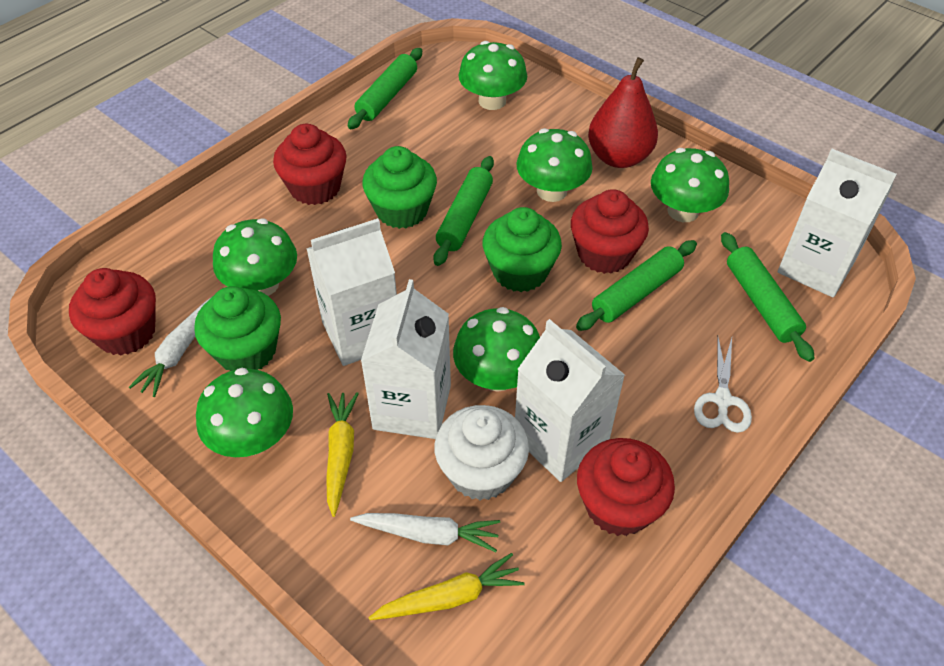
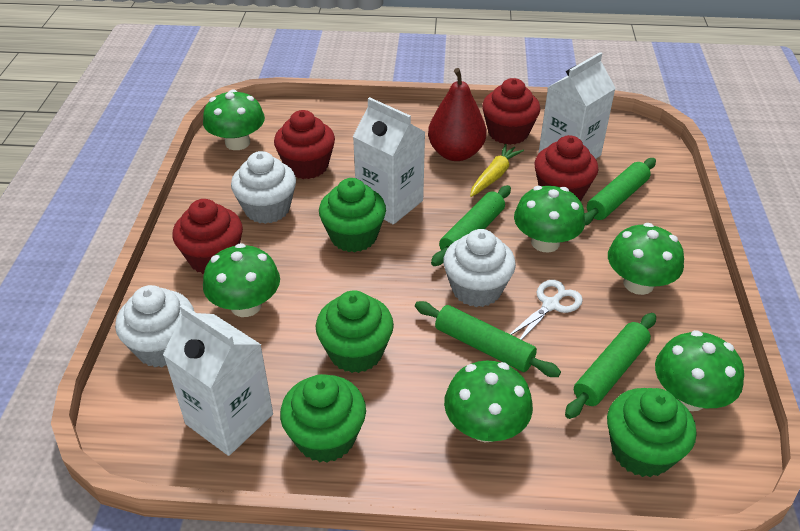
green cupcake: 3 -> 4
white carrot: 2 -> 0
white carton: 4 -> 3
white cupcake: 1 -> 3
yellow carrot: 2 -> 1

